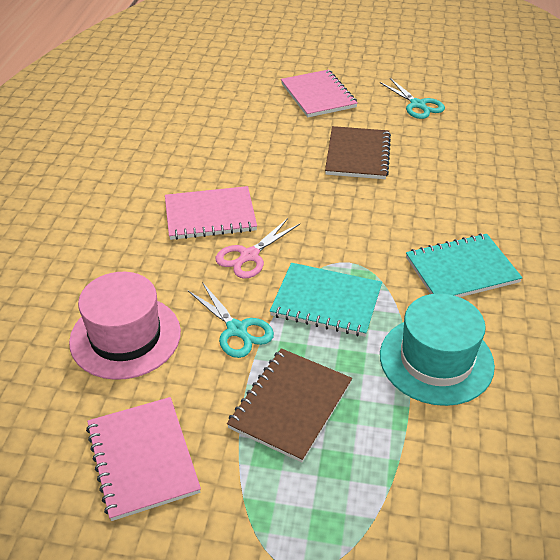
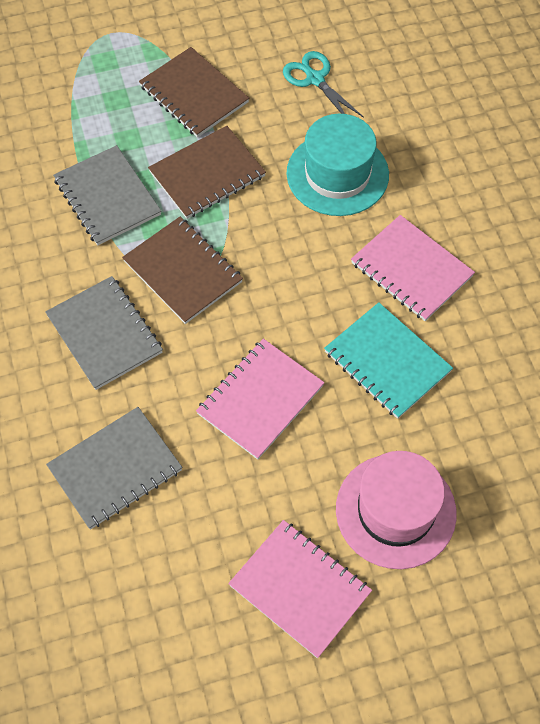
brown notebook: 2 -> 3
grey notebook: 0 -> 3
pink scissors: 1 -> 0
turquoise notebook: 2 -> 1
turquoise scissors: 2 -> 1

